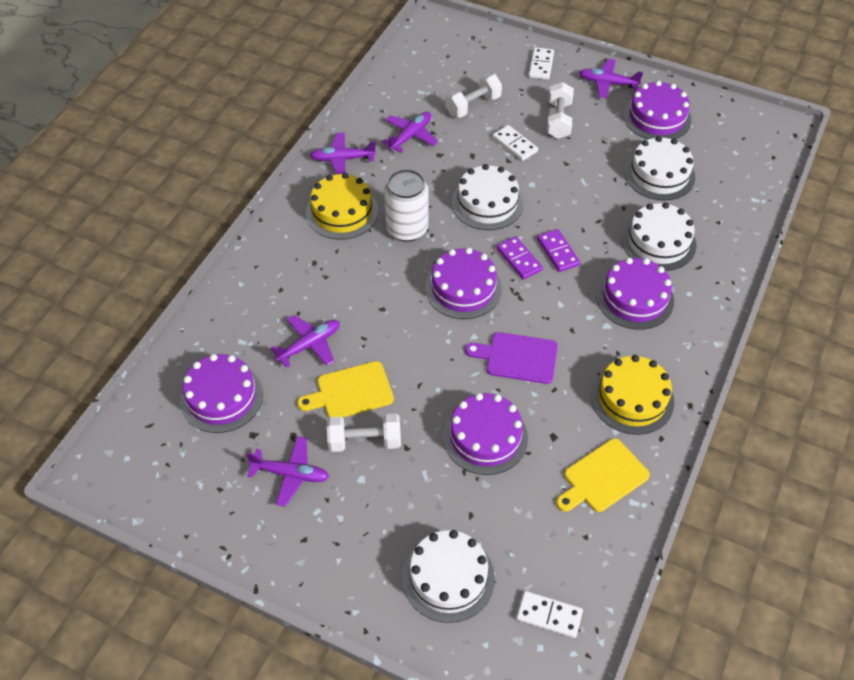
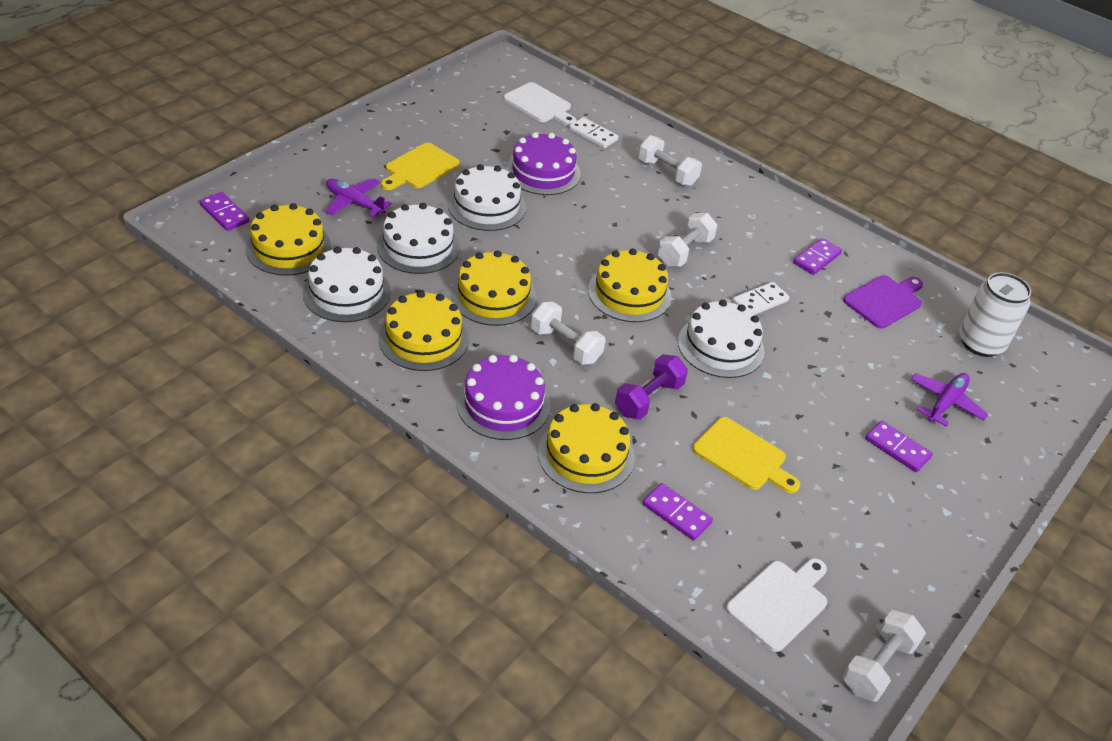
purple cake: 5 -> 2
purple domino: 2 -> 4
purple dumbbell: 0 -> 1
purple plane: 5 -> 2
white cutting board: 0 -> 2
white domino: 3 -> 2
white dumbbell: 3 -> 4
yellow cake: 2 -> 5

